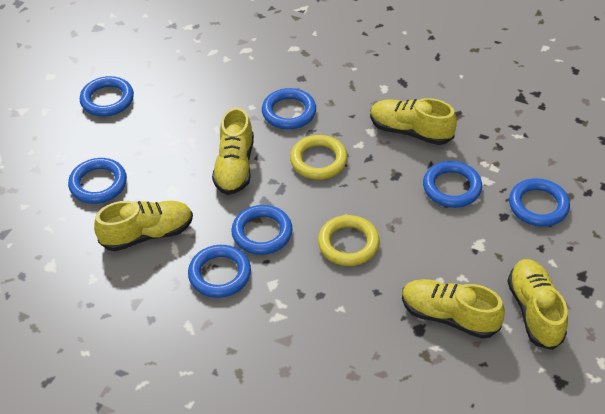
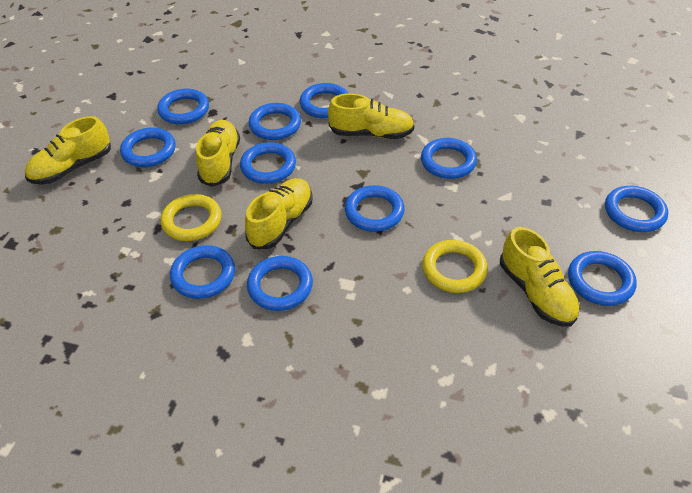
blue ring: 7 -> 11

